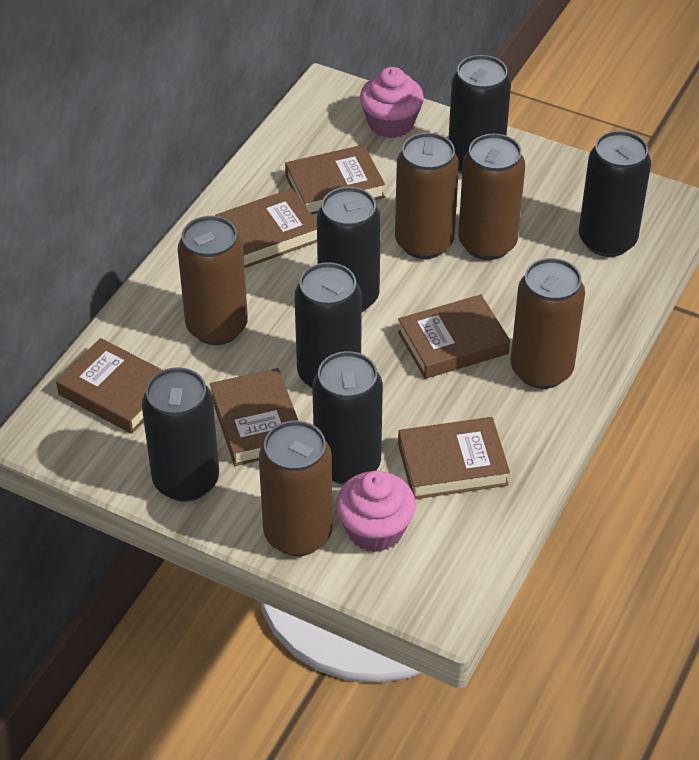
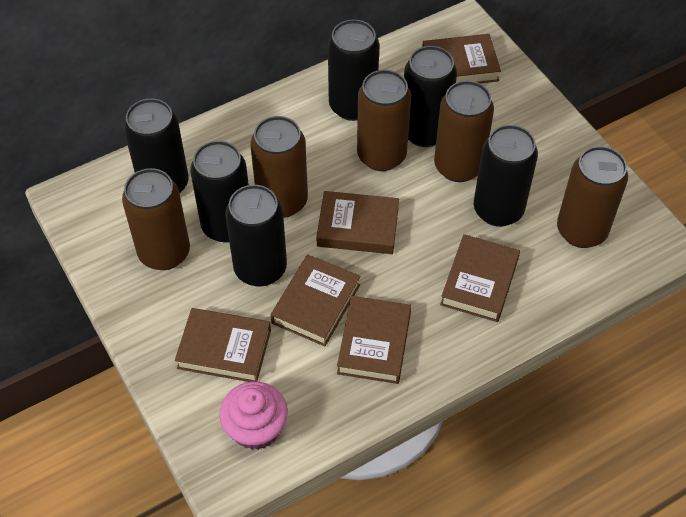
pink cupcake: 2 -> 1

